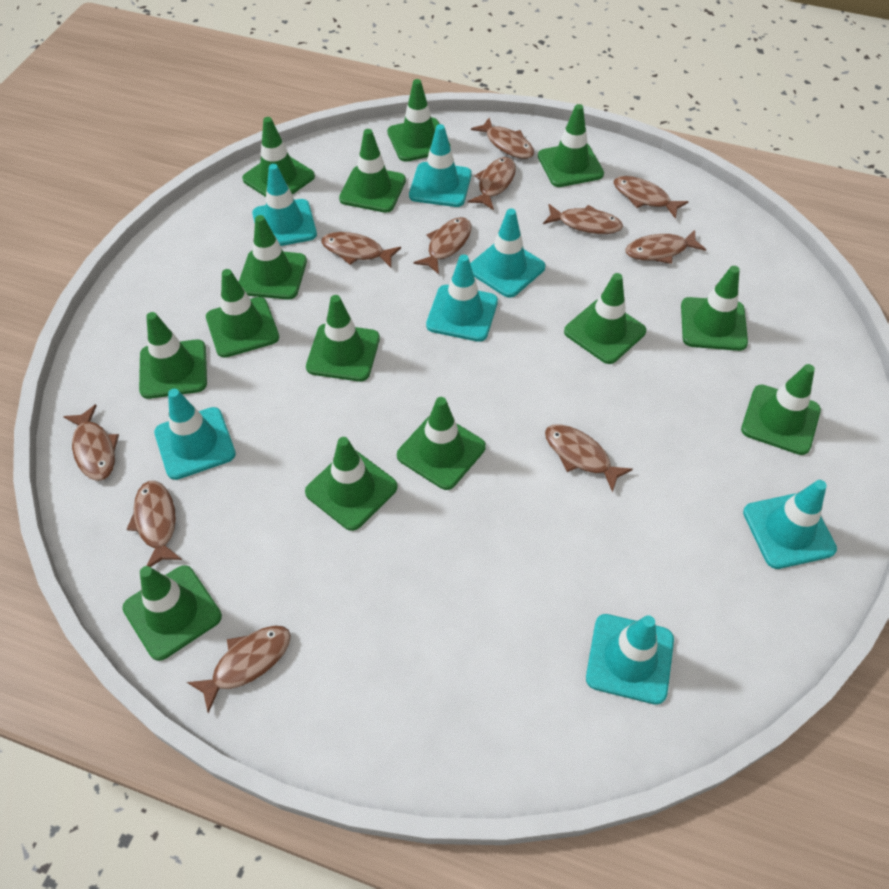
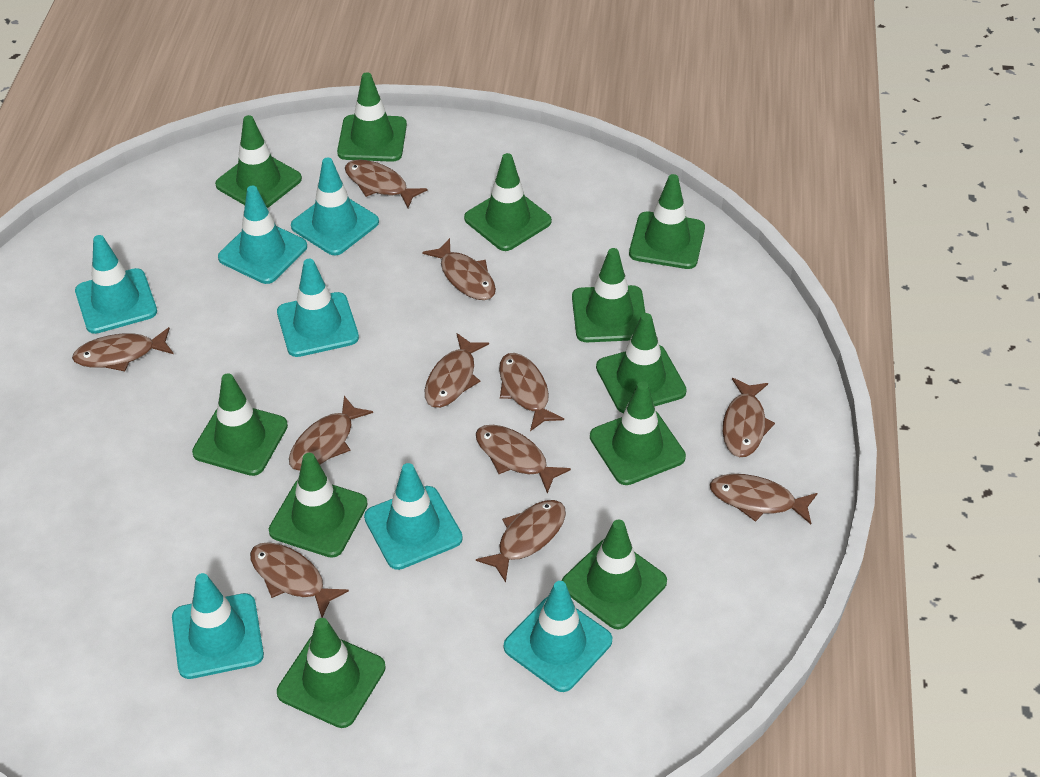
green traffic cone: 14 -> 11

